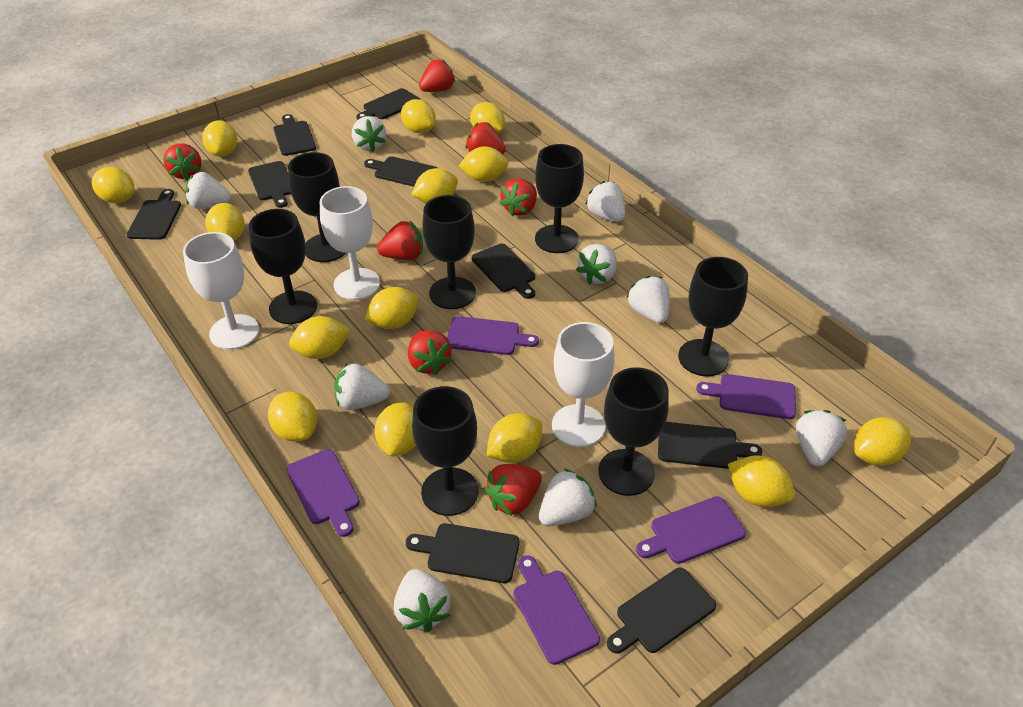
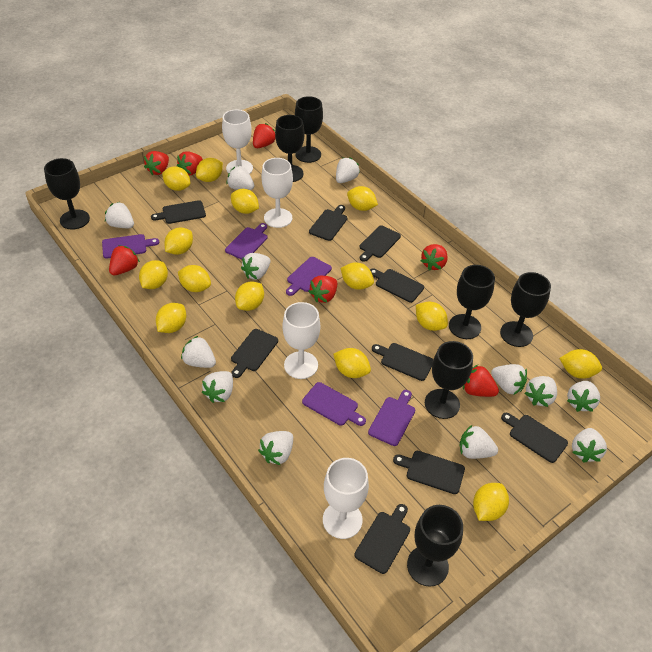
white goblet: 3 -> 4
white strawberry: 9 -> 12

